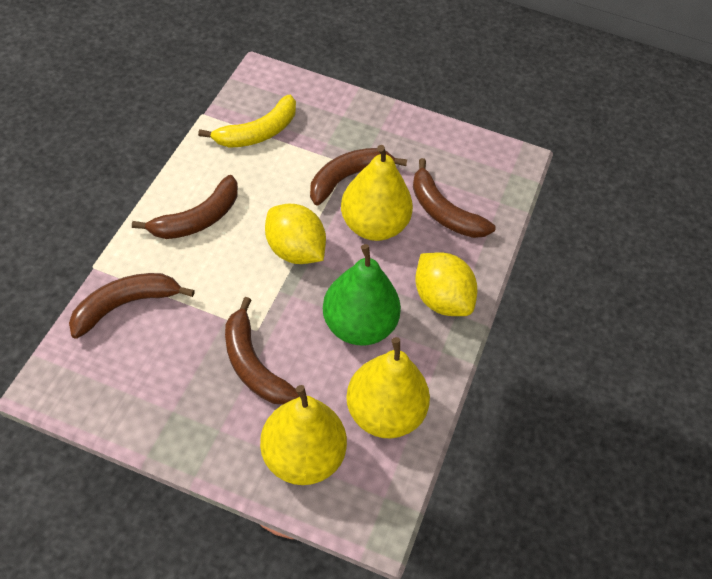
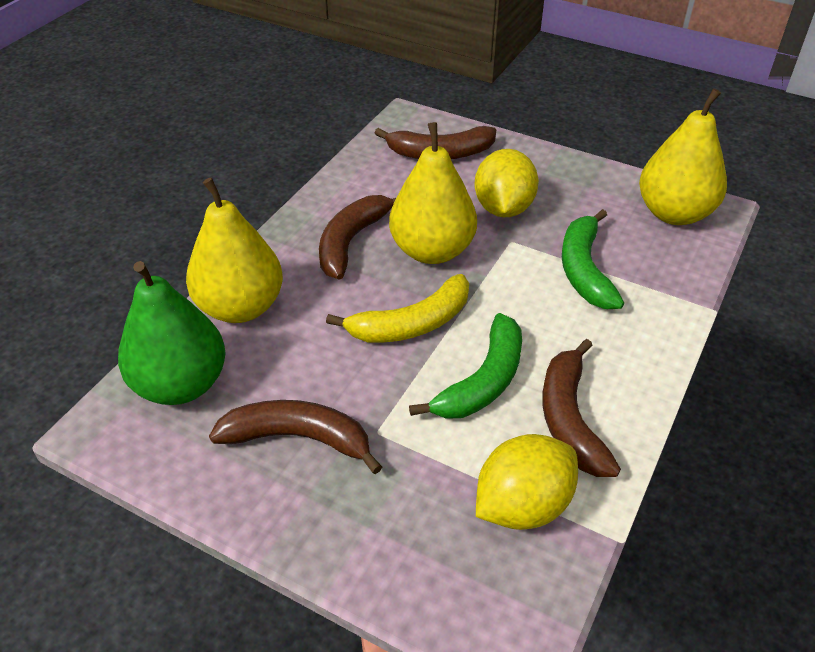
brown banana: 5 -> 4
green banana: 0 -> 2

